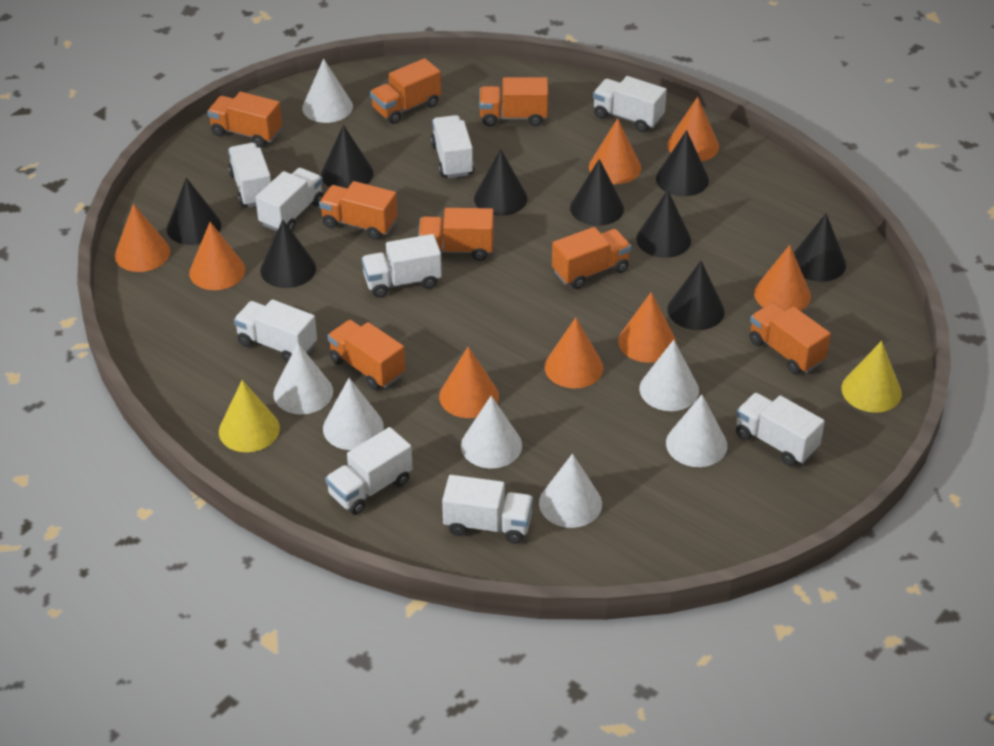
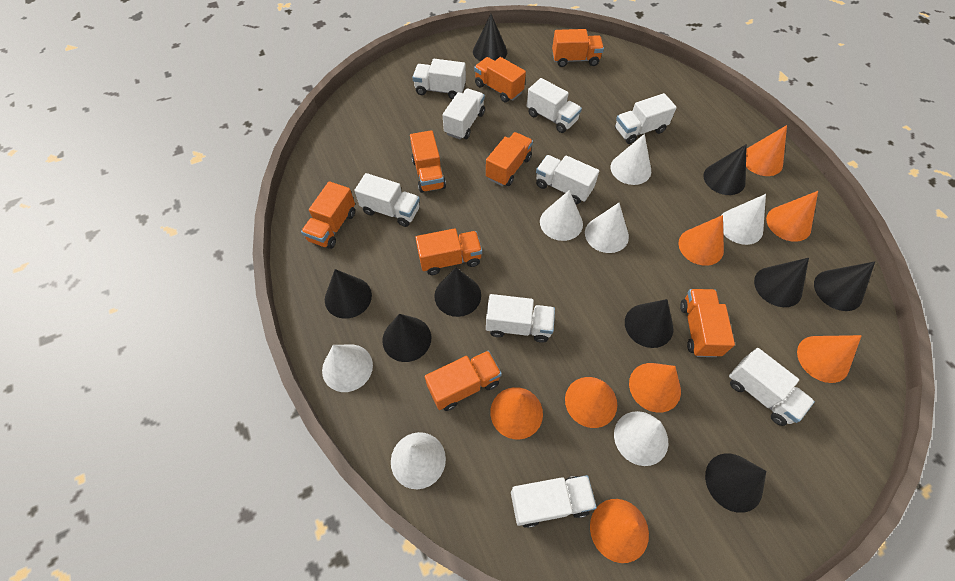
yellow cone: 2 -> 0

